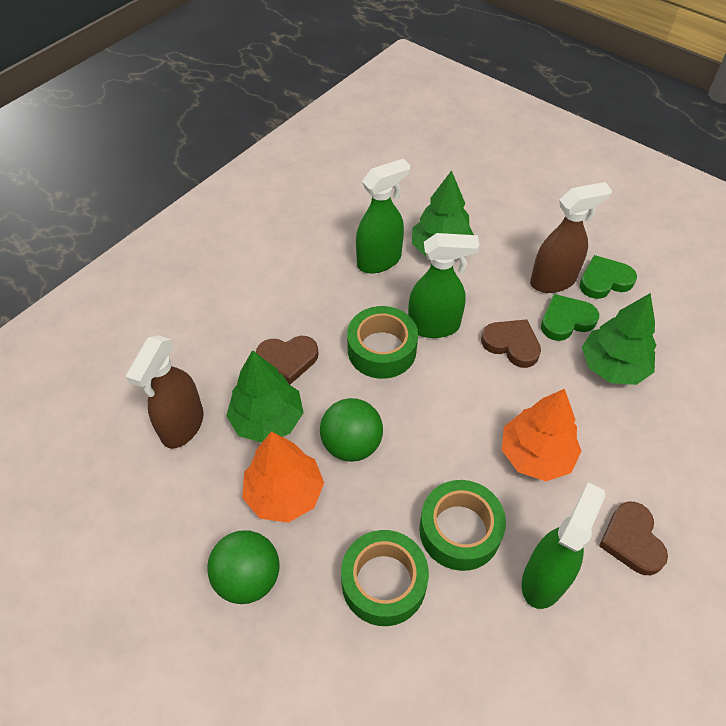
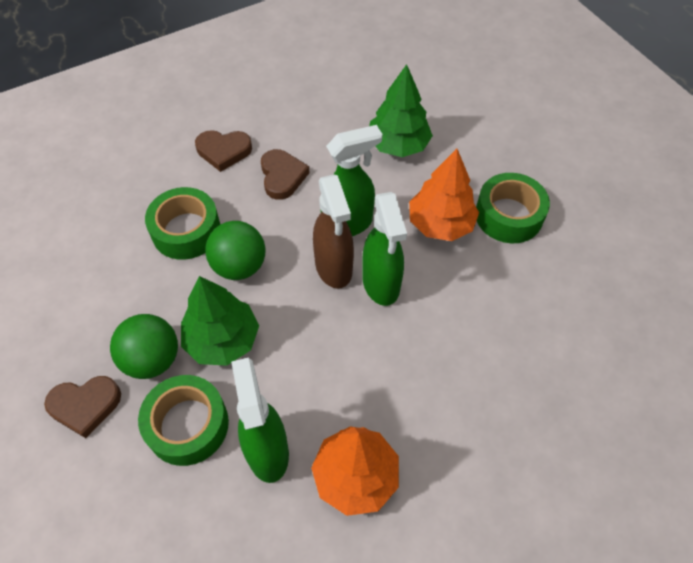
brown spray bottle: 2 -> 1
green heart: 2 -> 0
green tree: 3 -> 2

